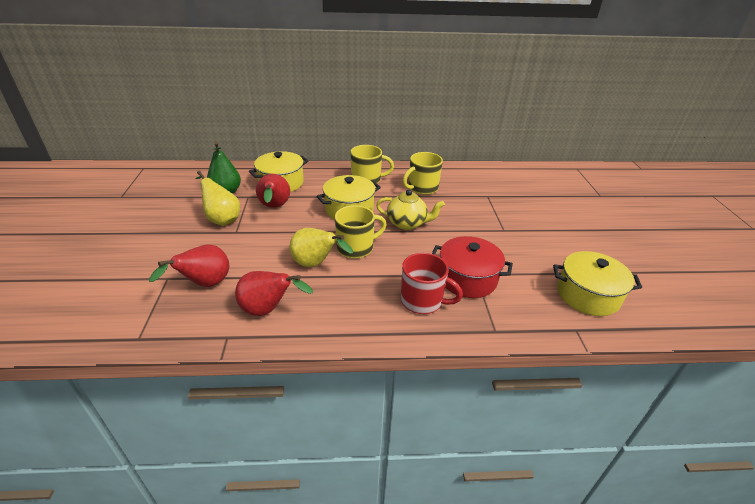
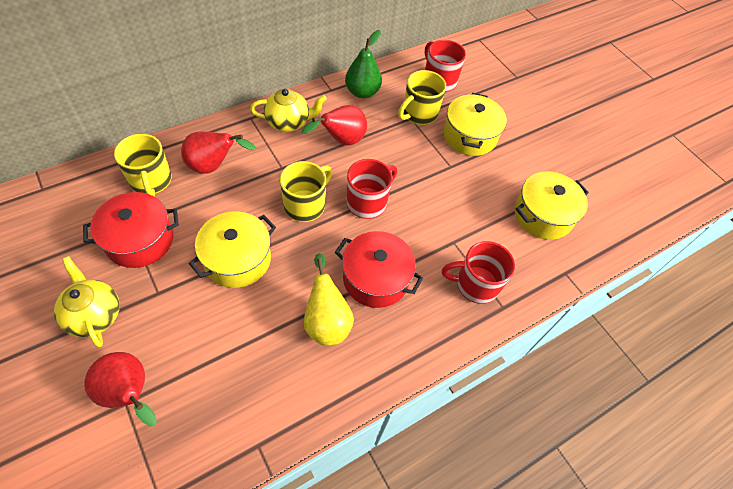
red mug: 1 -> 3
red pot: 1 -> 2
yellow pear: 2 -> 1
yellow teapot: 1 -> 2

